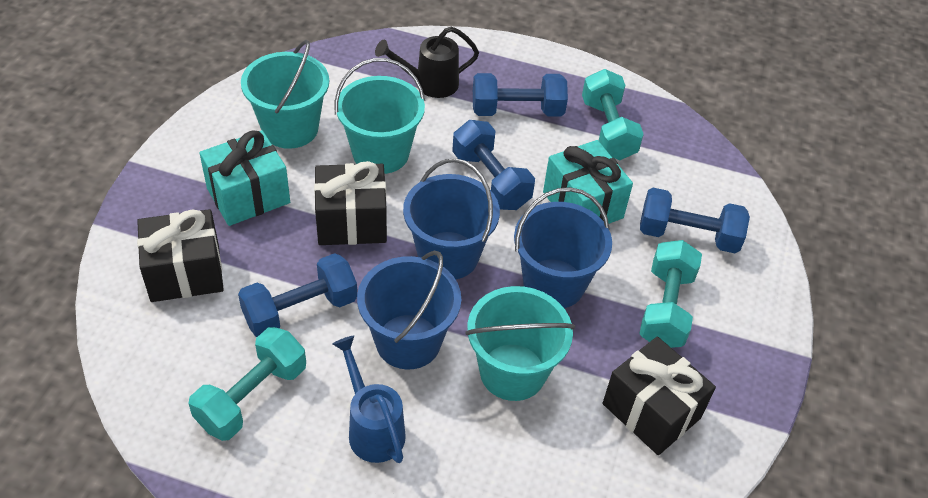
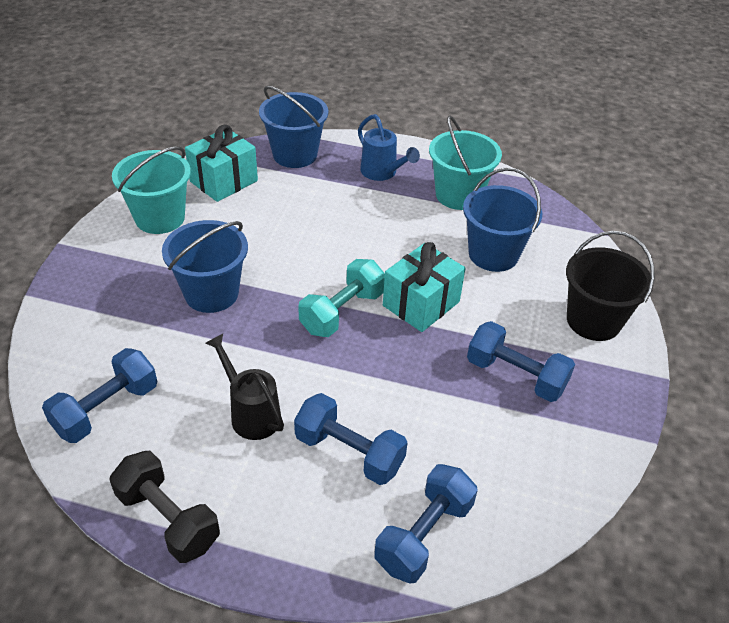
black bucket: 0 -> 1
black dumbbell: 0 -> 1
black gift: 3 -> 0
turquoise bucket: 3 -> 2
turquoise dumbbell: 3 -> 1

